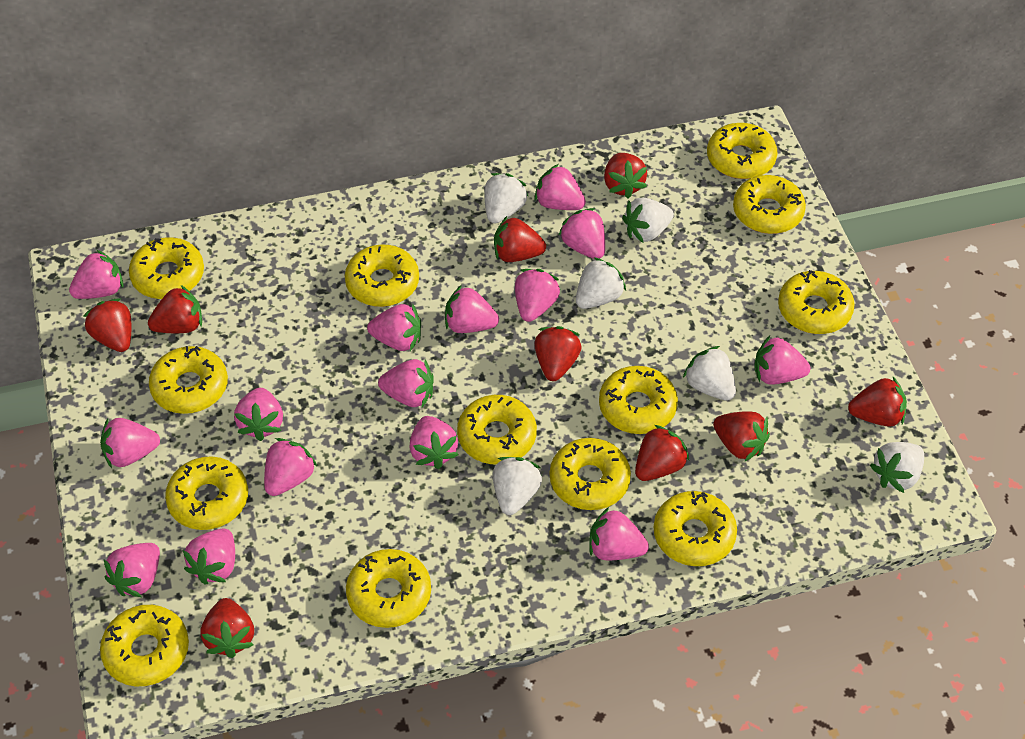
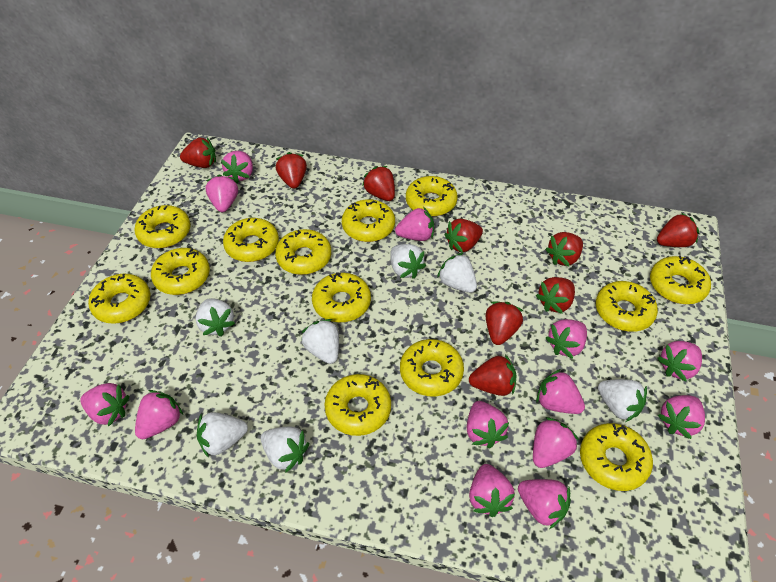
pink strawberry: 15 -> 13
white strawberry: 6 -> 7

